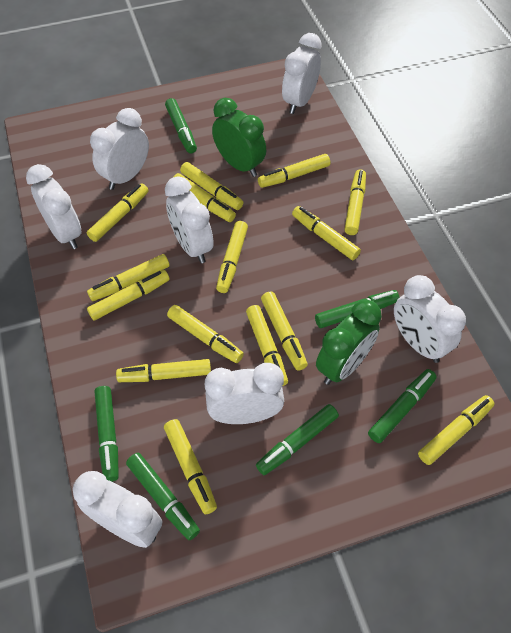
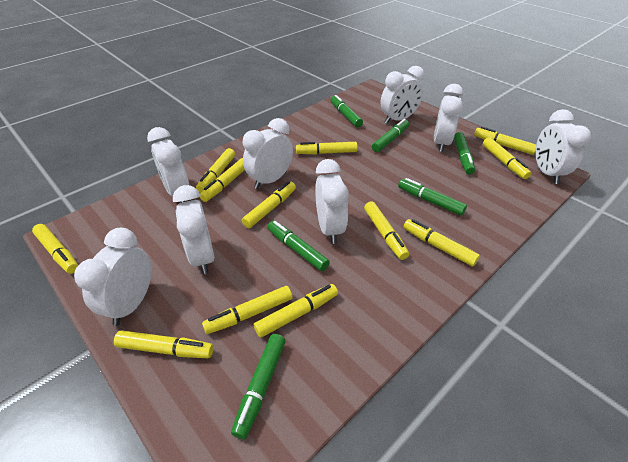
green clock: 2 -> 0
white clock: 7 -> 8
yellow marker: 15 -> 12

